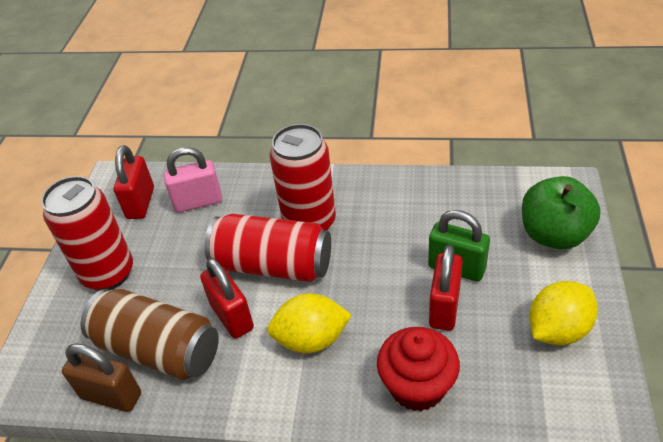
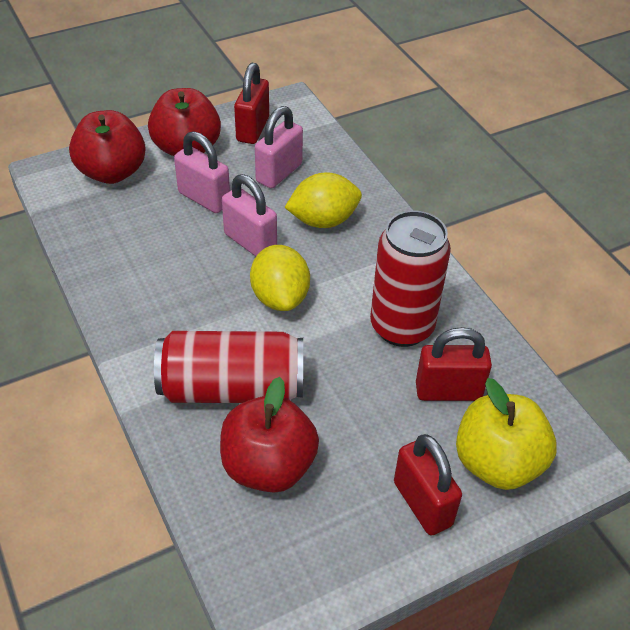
brown can: 1 -> 0
brown padlock: 1 -> 0
green apple: 1 -> 0
green padlock: 1 -> 0
pink padlock: 1 -> 3
red apple: 0 -> 3
red can: 3 -> 2
red cupcake: 1 -> 0
yellow apple: 0 -> 1

